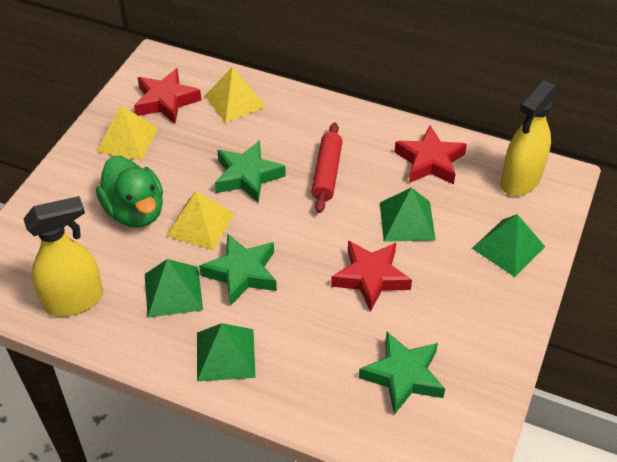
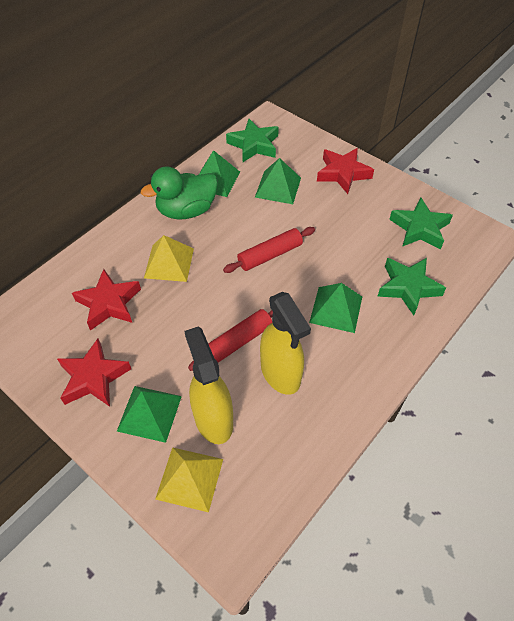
red rolling pin: 1 -> 2
yellow pyramid: 3 -> 2

